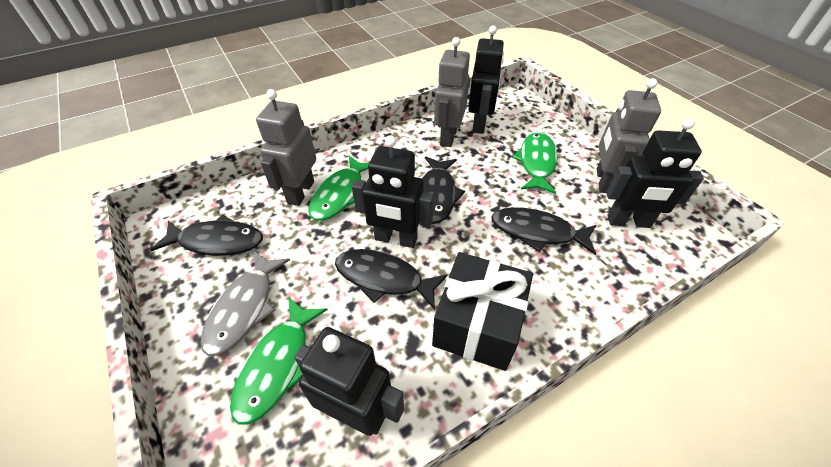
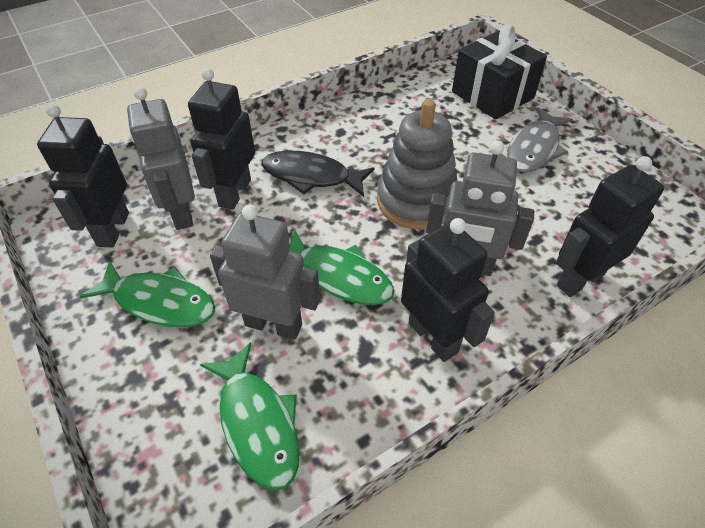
black fish: 4 -> 1
grey stacking toy: 0 -> 1

